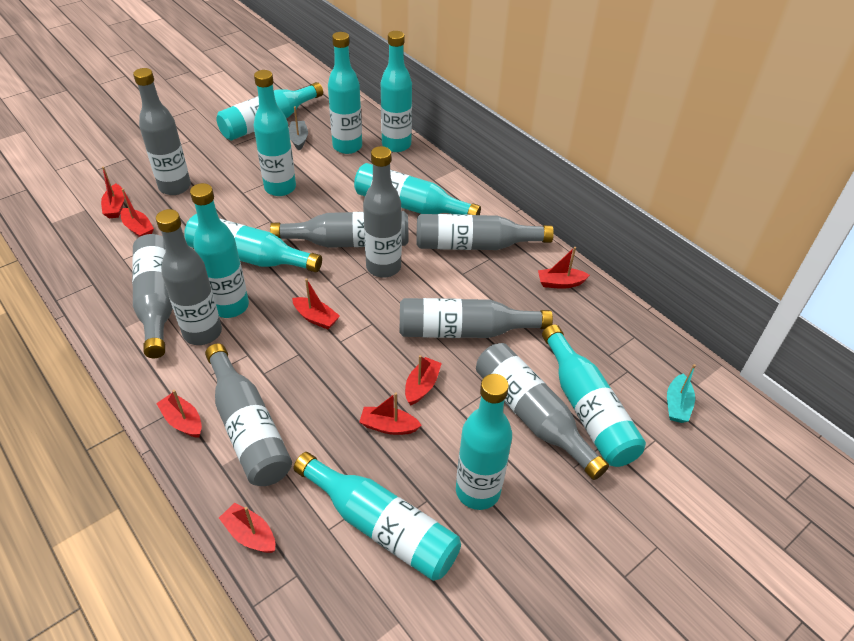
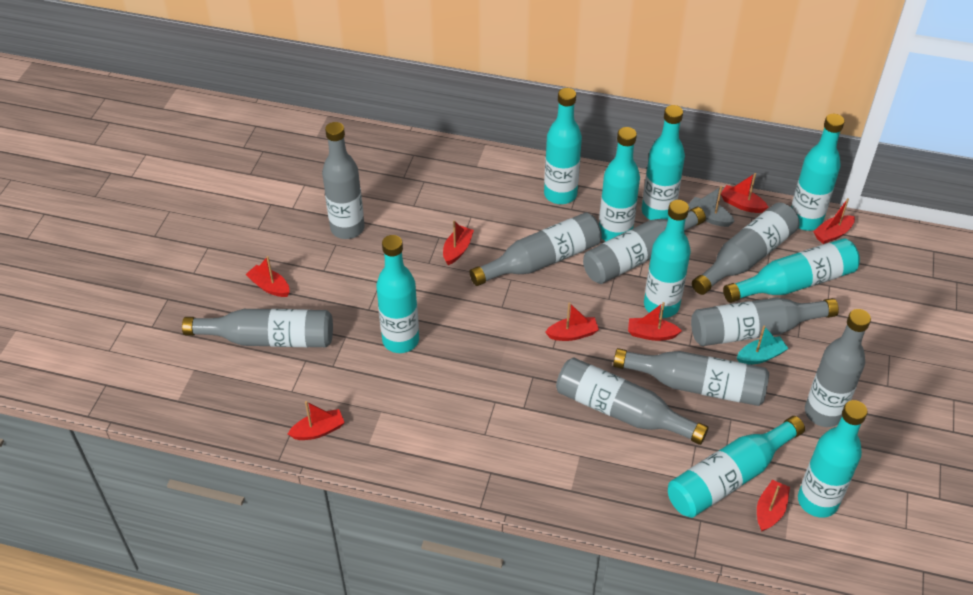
turquoise bottle: 10 -> 9

